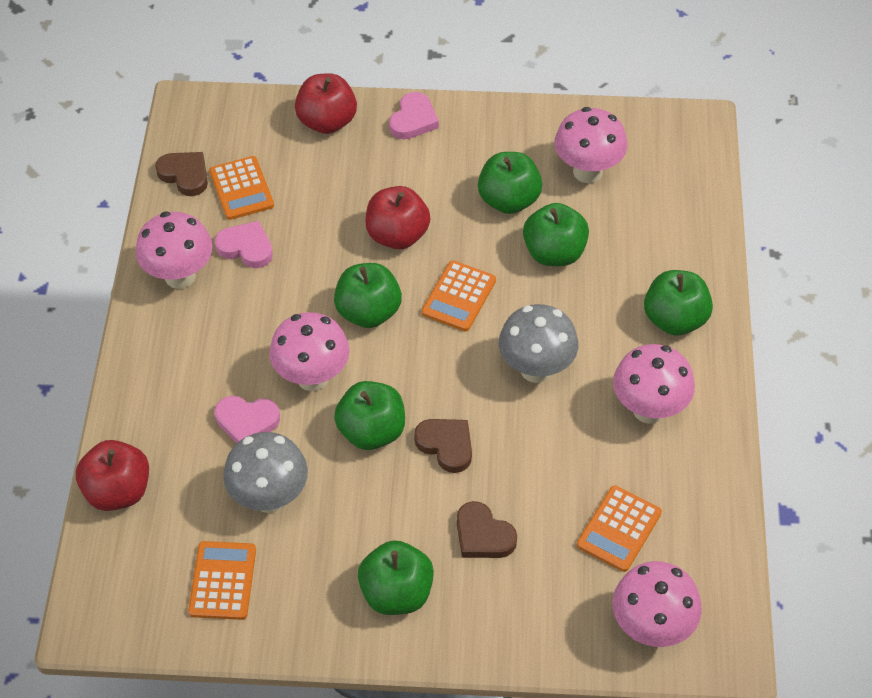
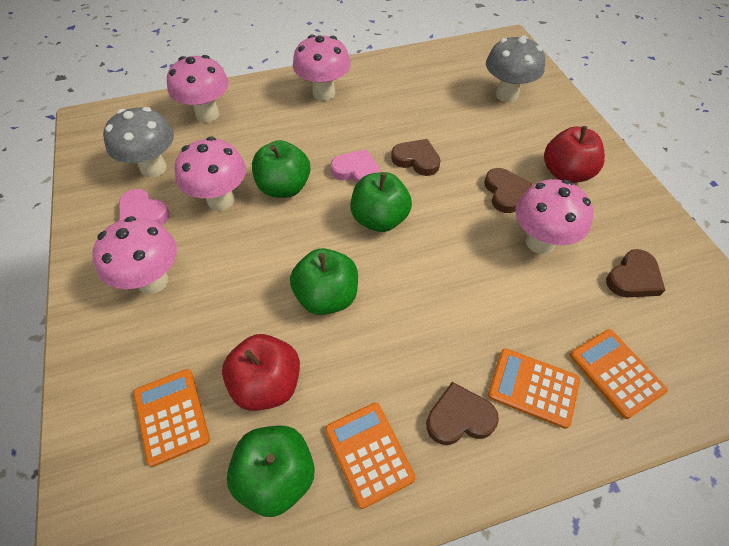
brown heart: 3 -> 4
green apple: 6 -> 4
pink heart: 3 -> 2
red apple: 3 -> 2

